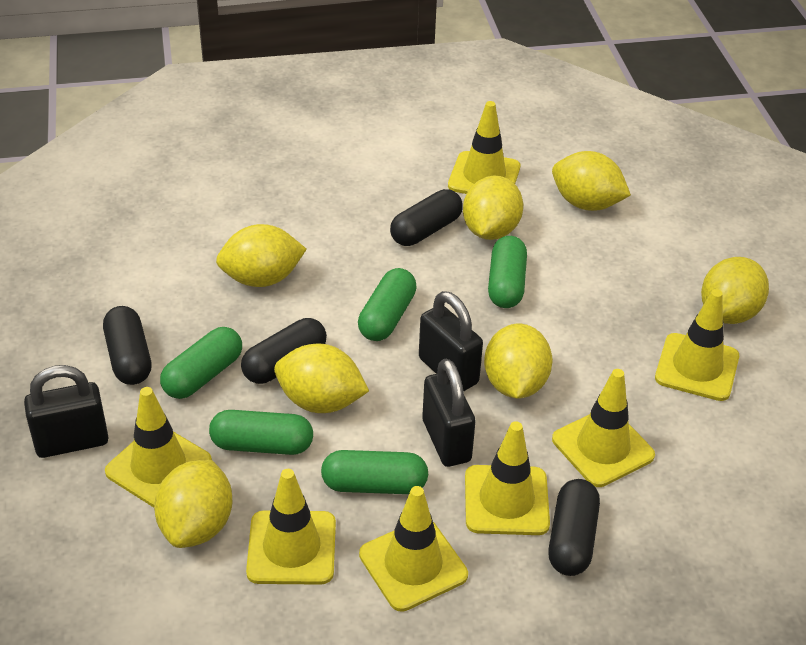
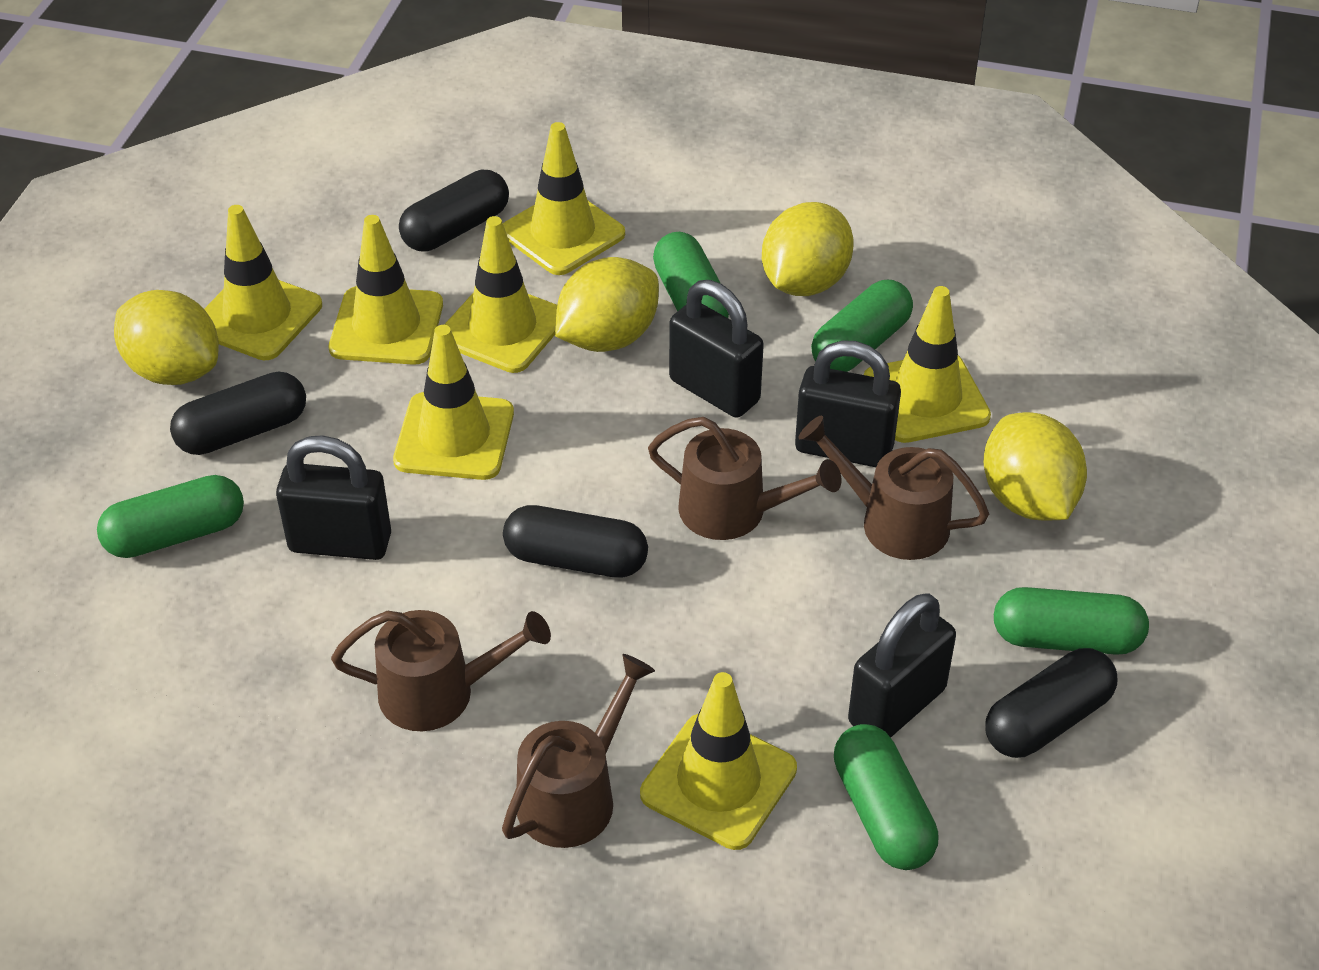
black padlock: 3 -> 4
brown watering can: 0 -> 4
yellow lemon: 7 -> 4

